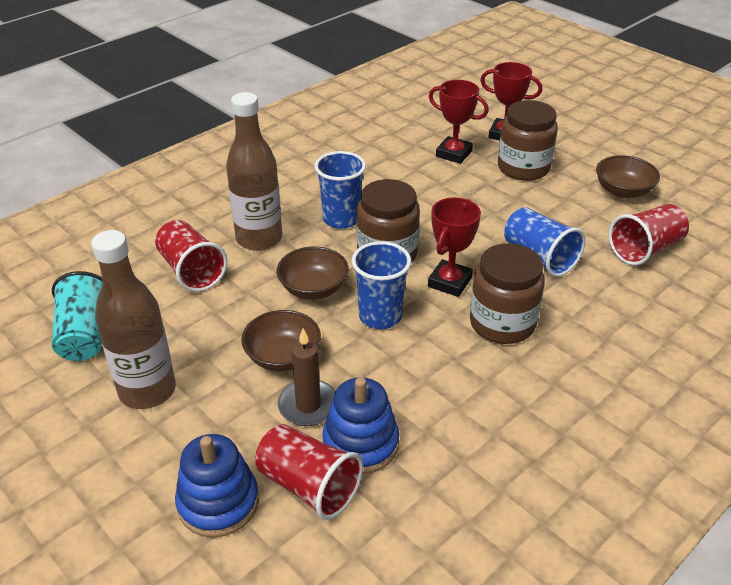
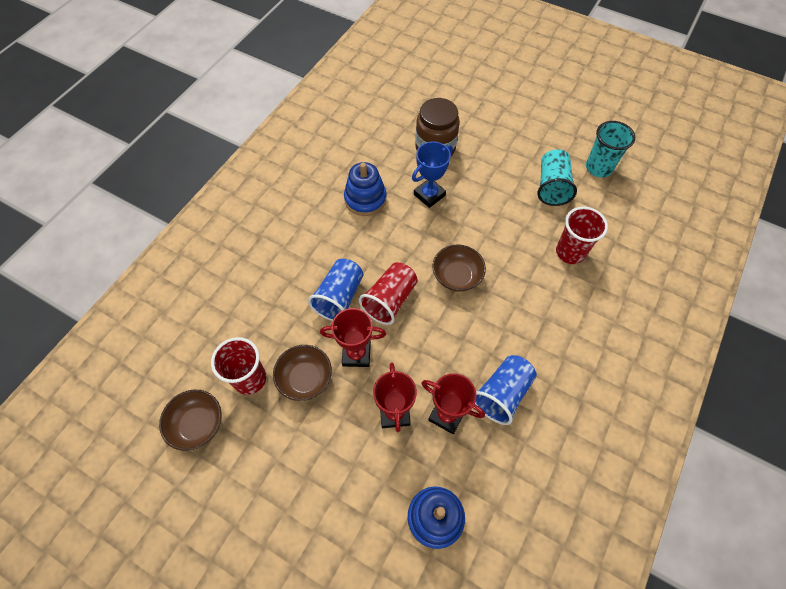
blue cup: 3 -> 2
blue trophy: 0 -> 1
brown bottle: 2 -> 0
brown candle: 1 -> 0
brown jar: 3 -> 1
turquoise cup: 1 -> 2

